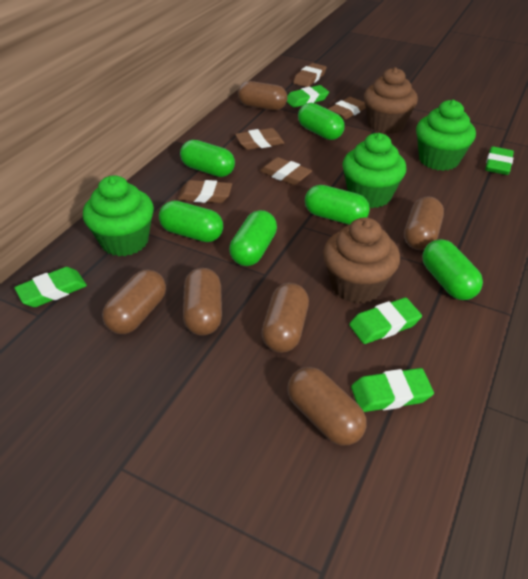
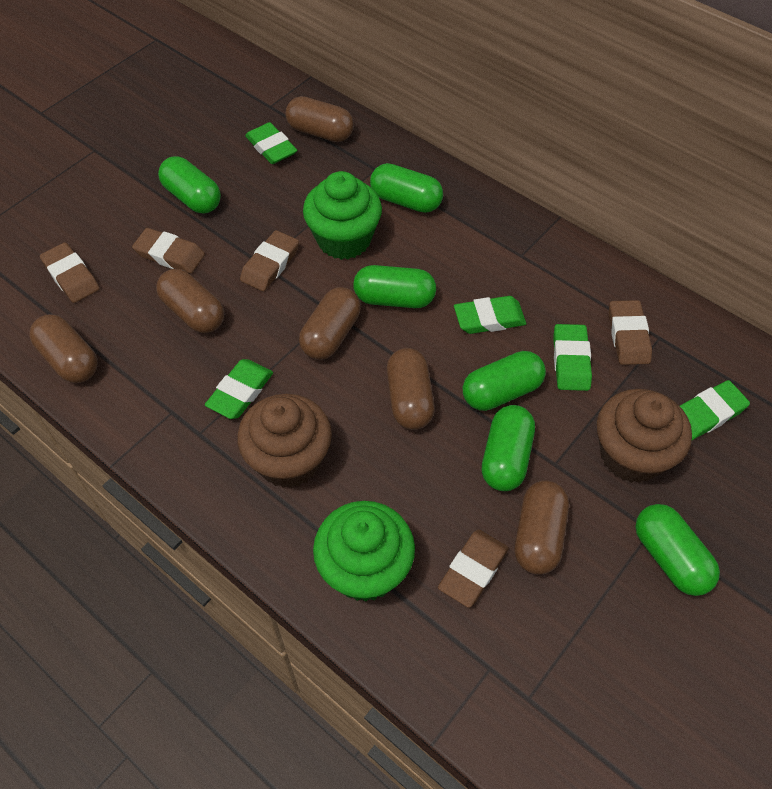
green cupcake: 3 -> 2

